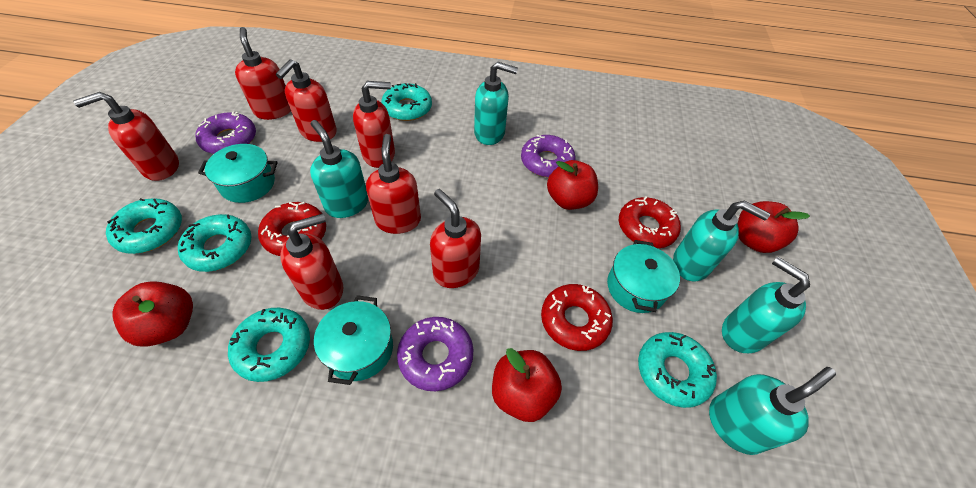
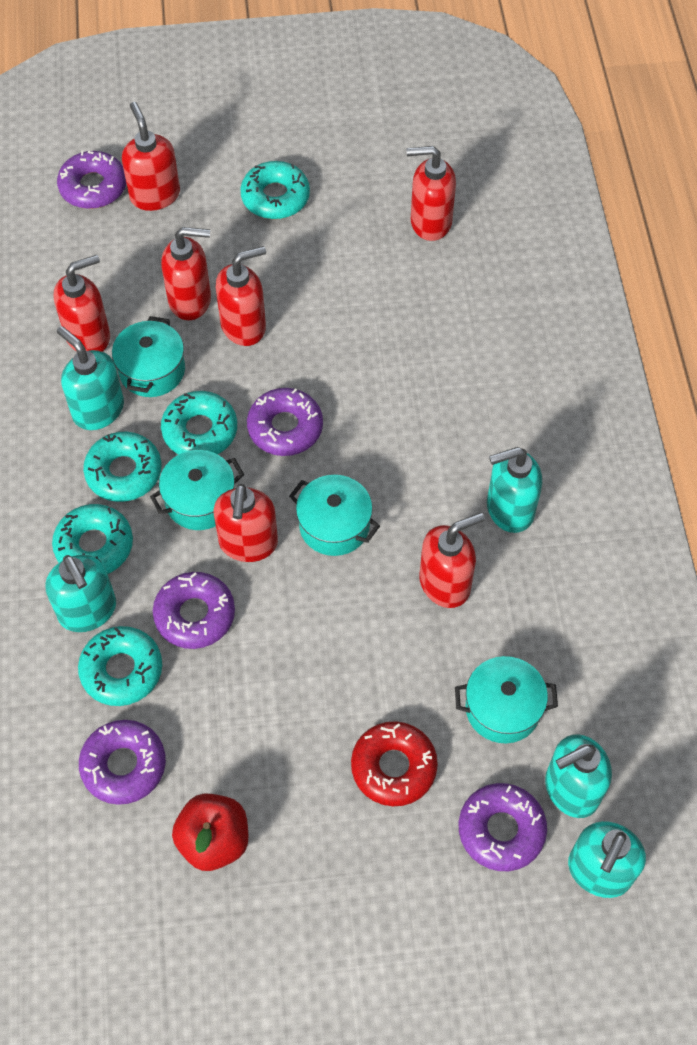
purple donut: 3 -> 5
red apple: 4 -> 1
red donut: 3 -> 1
turquoise pot: 3 -> 4

